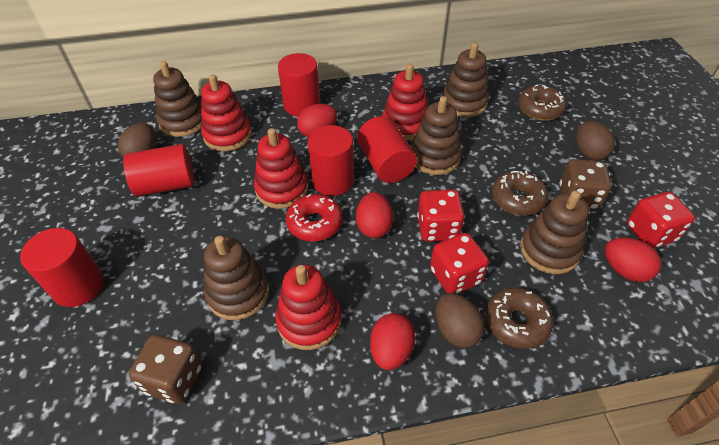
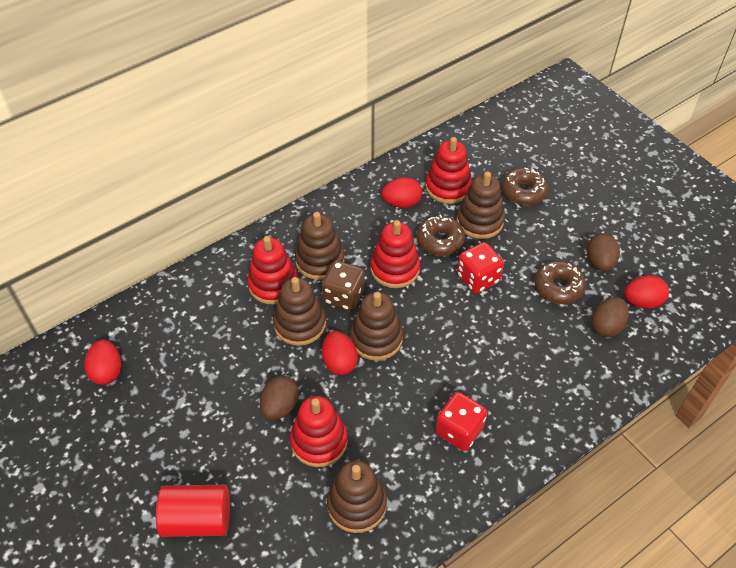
brown dice: 2 -> 1
red cylinder: 5 -> 1
red dice: 3 -> 2
red donut: 1 -> 0

